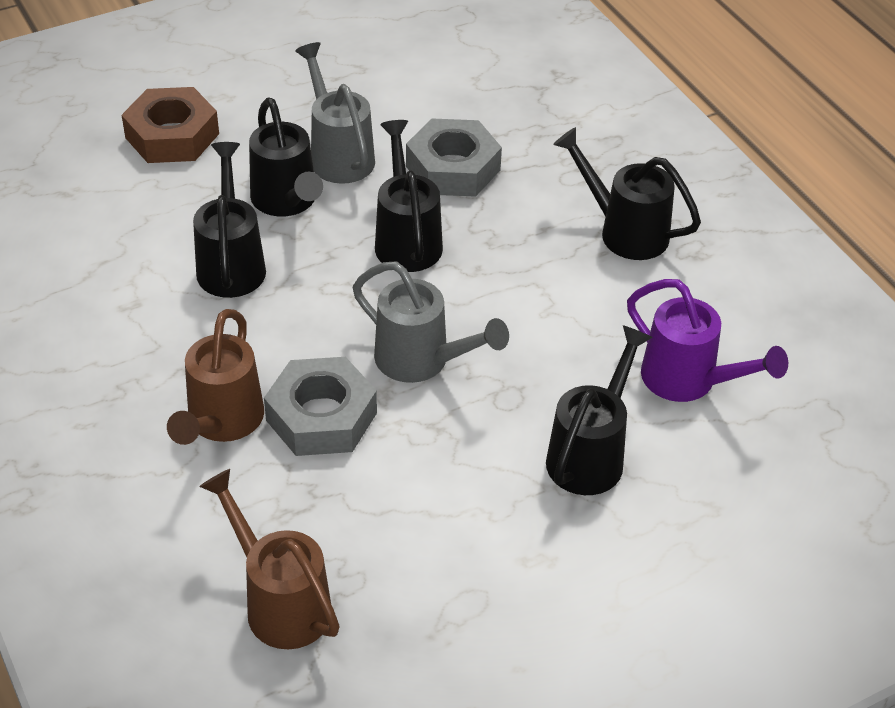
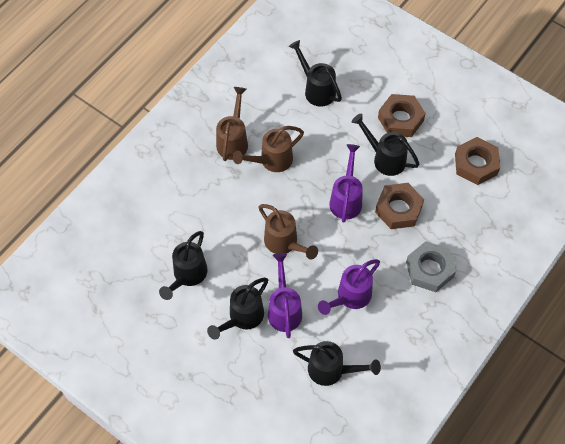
brown nut: 1 -> 3
brown watering can: 2 -> 3
grey nut: 2 -> 1
grey watering can: 2 -> 0
purple watering can: 1 -> 3

